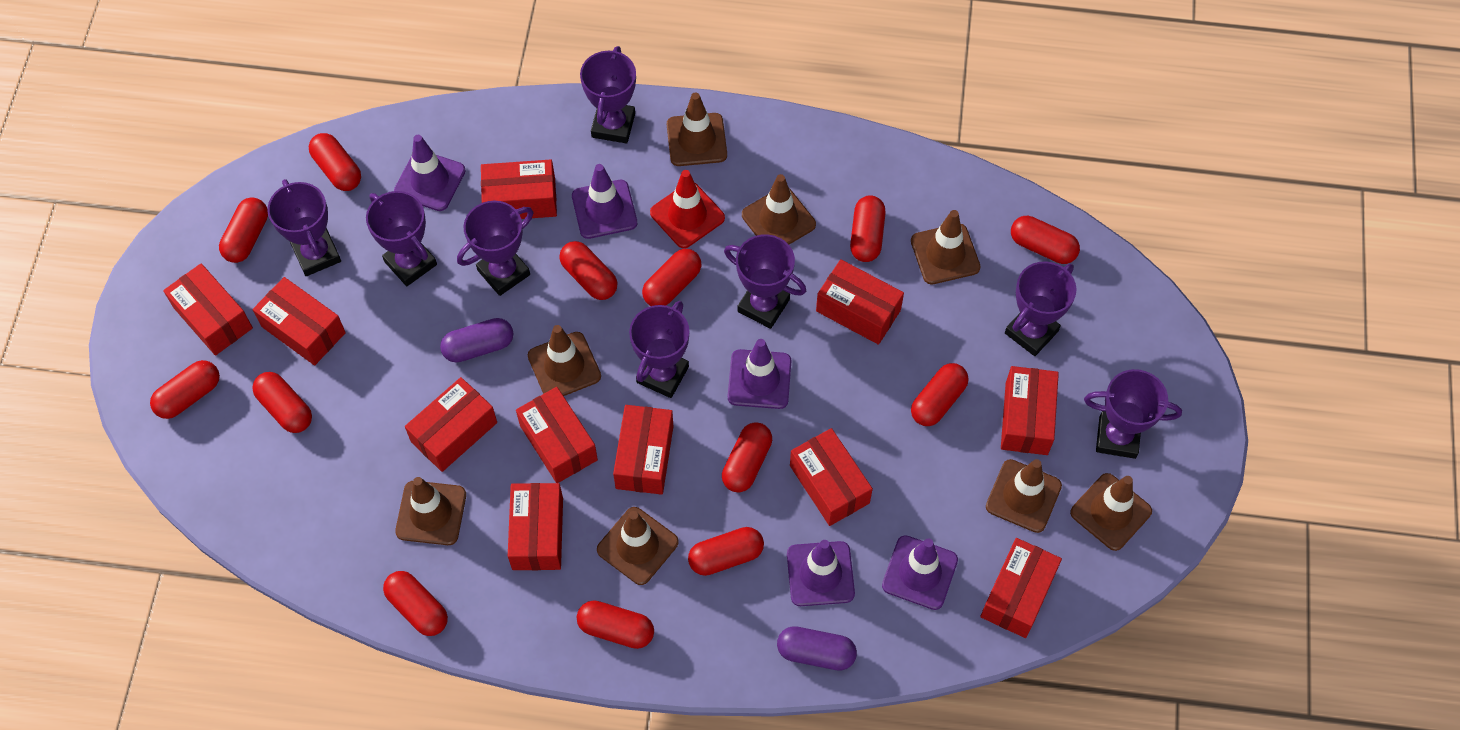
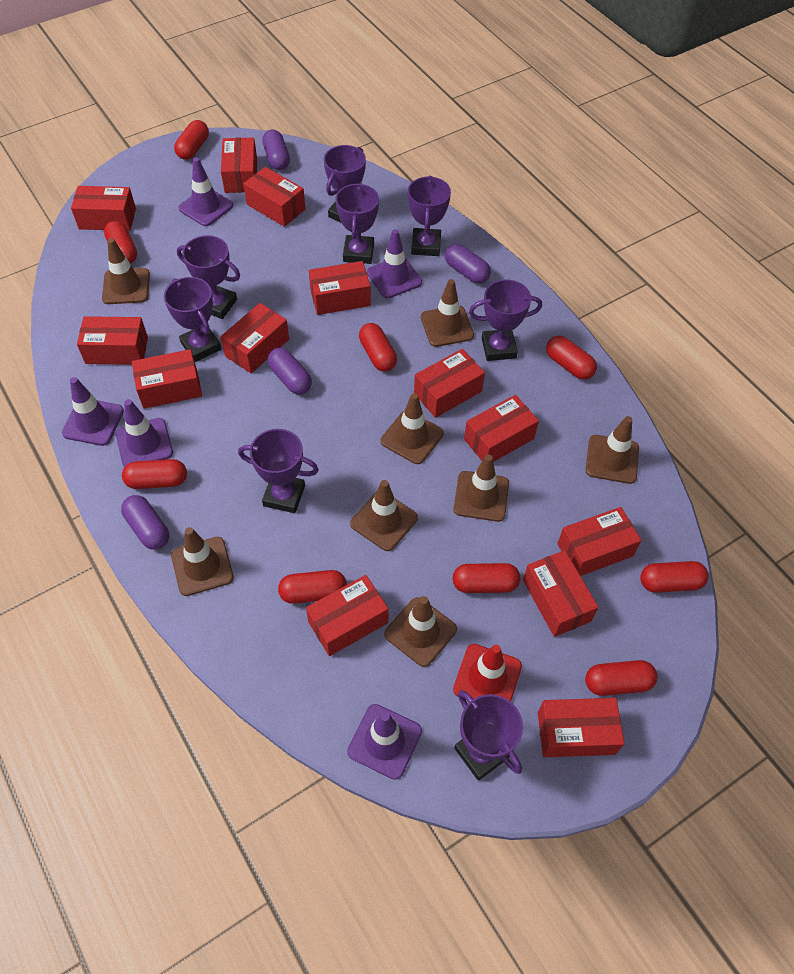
purple capsule: 2 -> 4
red box: 11 -> 13
red capsule: 13 -> 9

